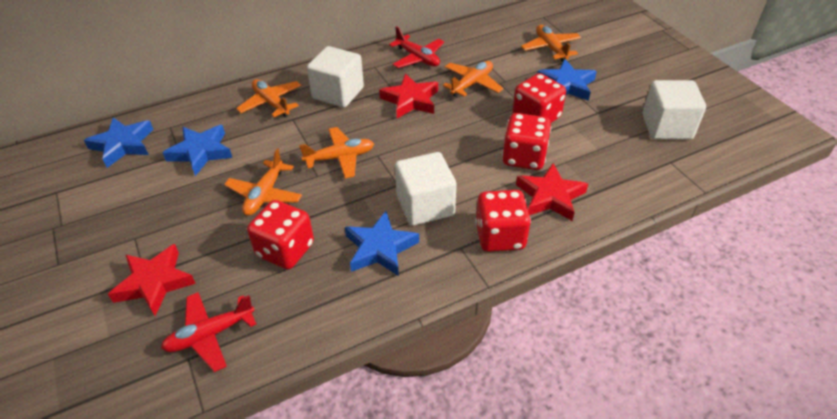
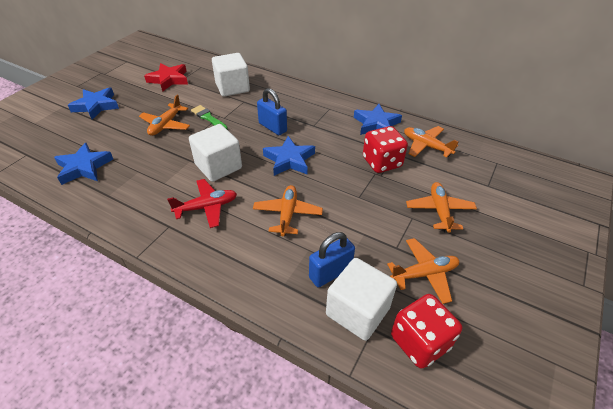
blue padlock: 0 -> 2
green brush: 0 -> 1
red dice: 4 -> 2
red plane: 2 -> 1
red star: 3 -> 1

